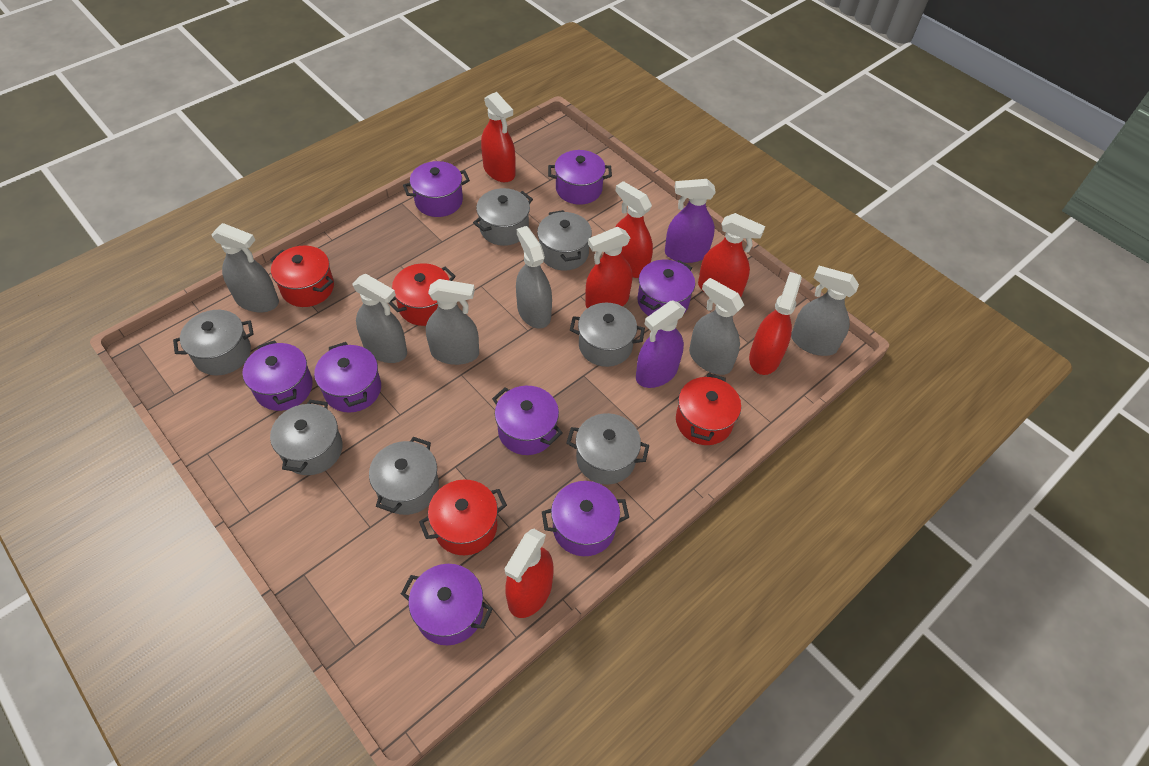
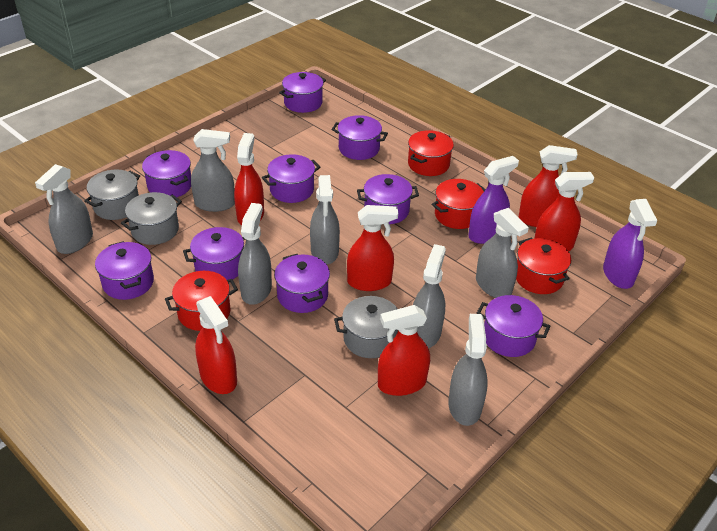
grey pot: 7 -> 3
grey spray bottle: 6 -> 7
purple pot: 8 -> 9

